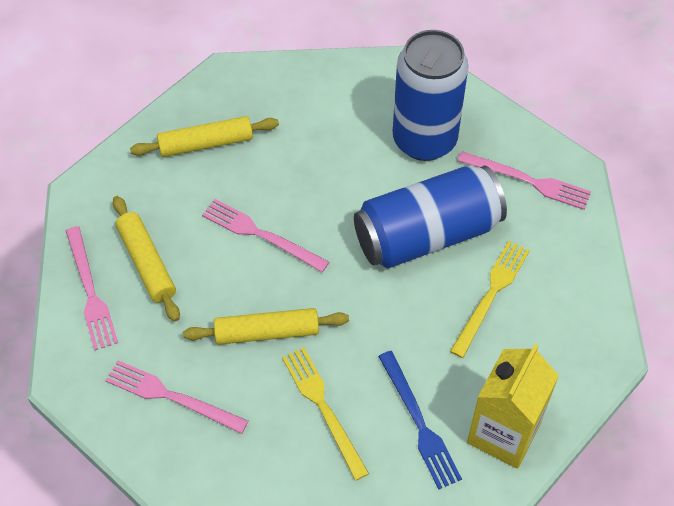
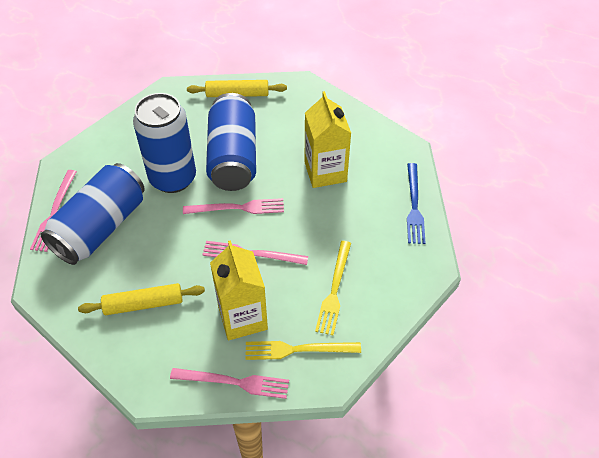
blue can: 2 -> 3
yellow carton: 1 -> 2
yellow rolling pin: 3 -> 2

